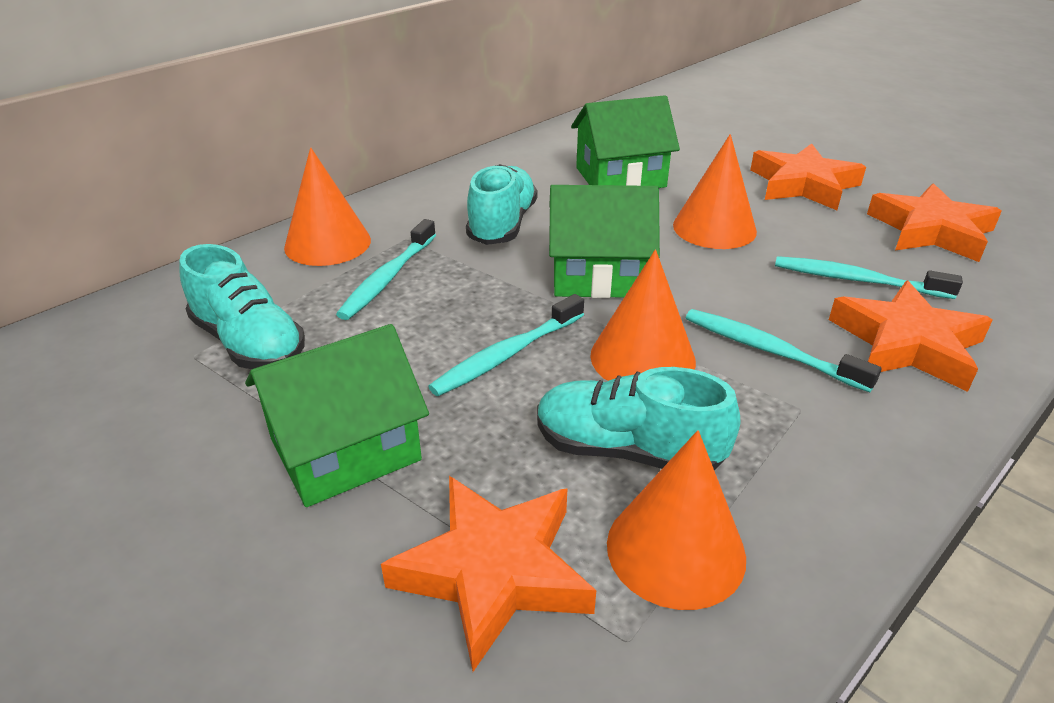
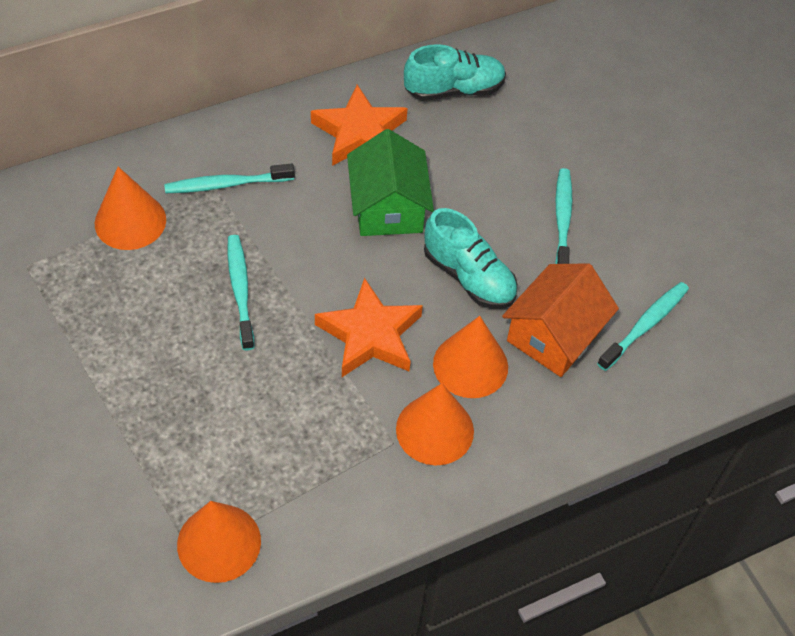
green house: 3 -> 1
orange house: 0 -> 1
orange star: 4 -> 2
turquoise shoe: 3 -> 2

